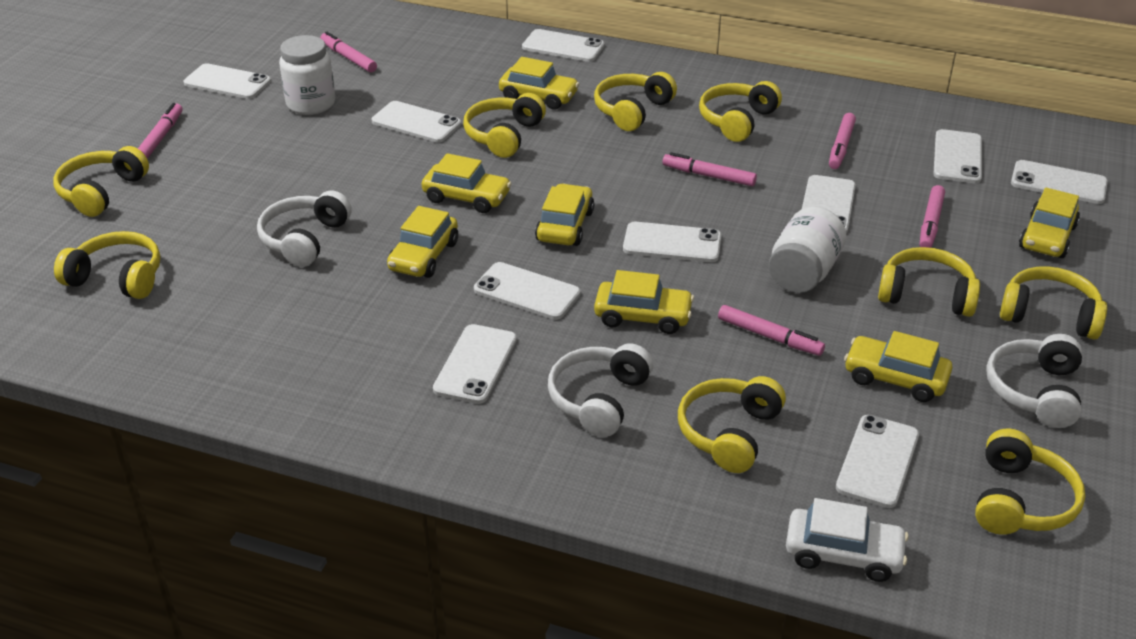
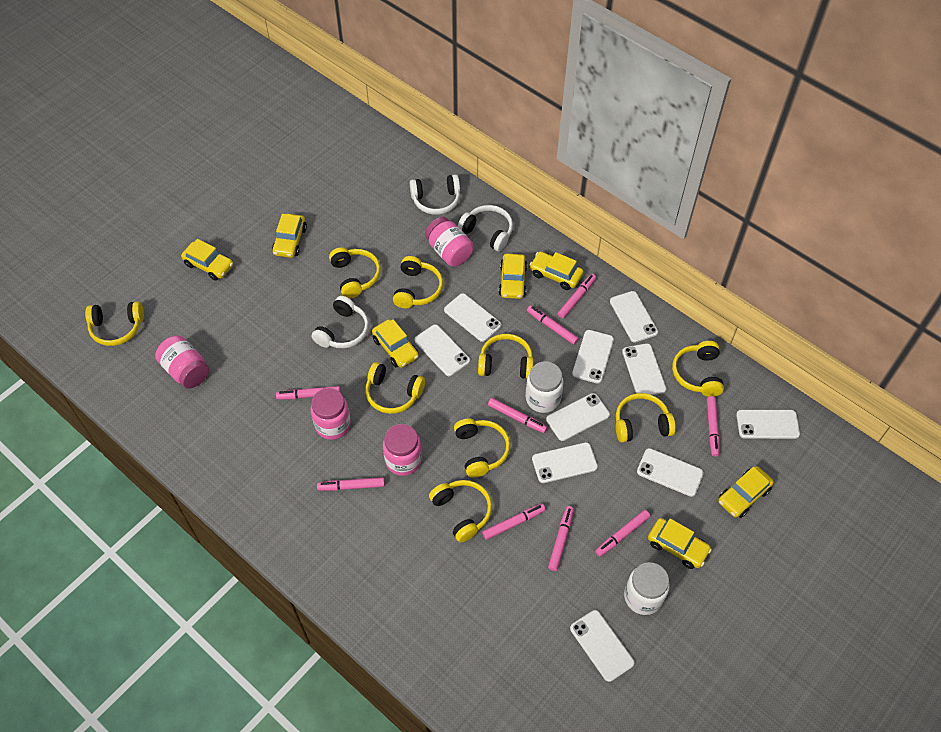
pink jar: 0 -> 4
pink marker: 6 -> 9
white car: 1 -> 0

